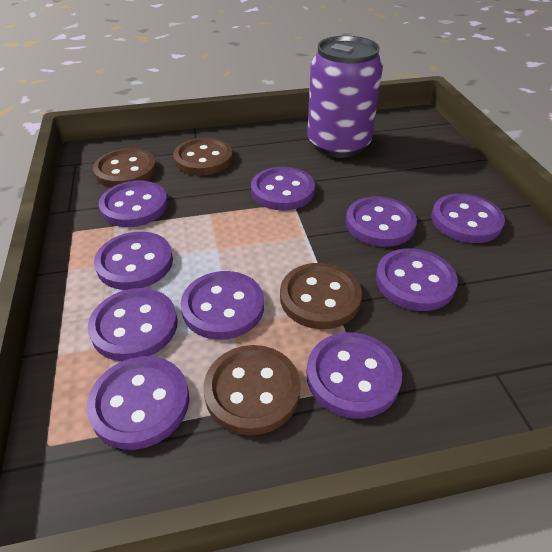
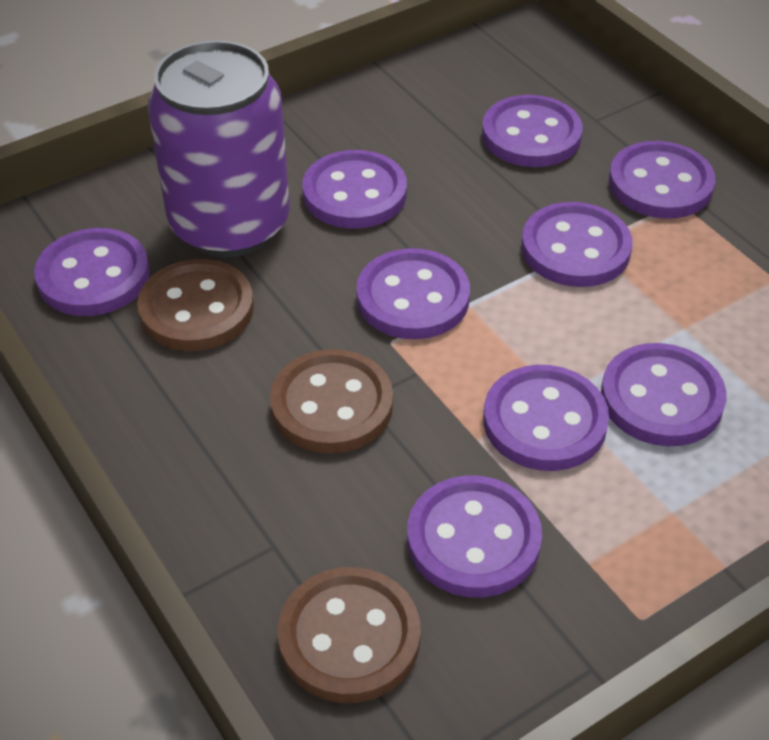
brown button: 4 -> 3
purple button: 10 -> 9

